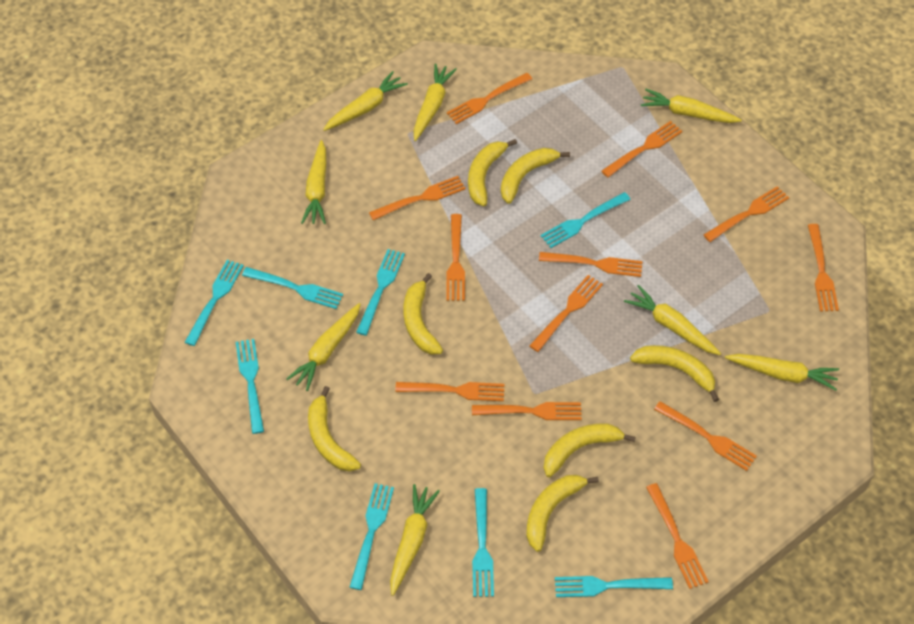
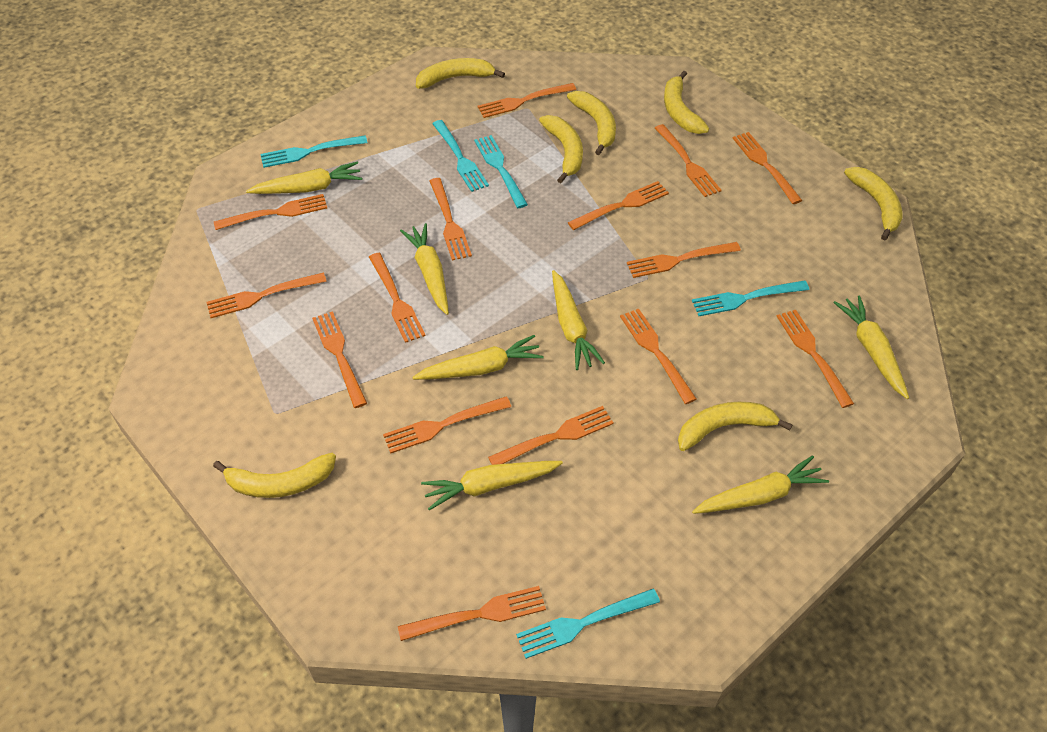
orange fork: 12 -> 15
turquoise fork: 8 -> 5
yellow carrot: 8 -> 7

